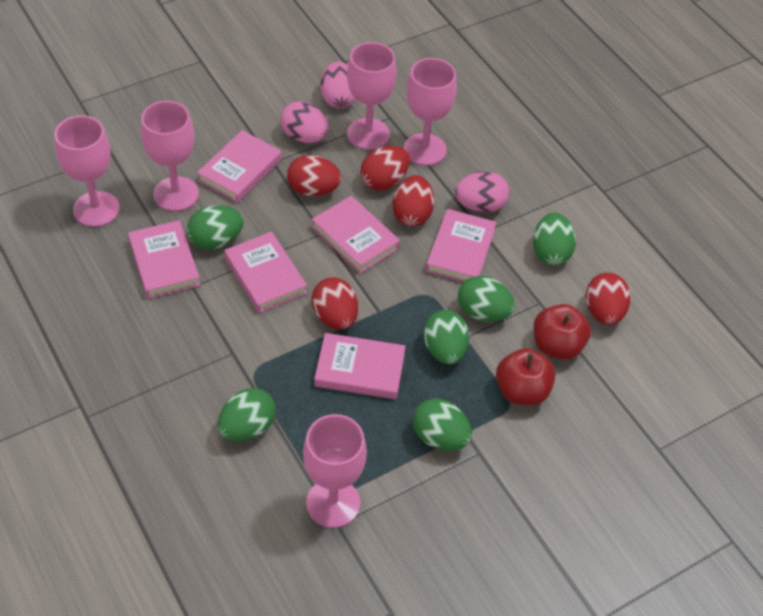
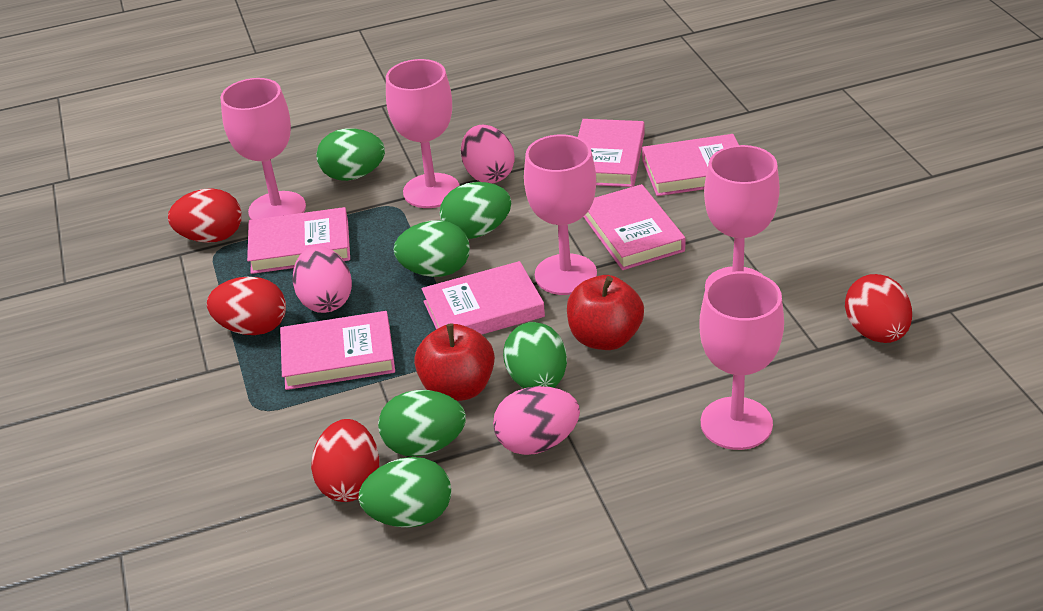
red egg: 5 -> 4

